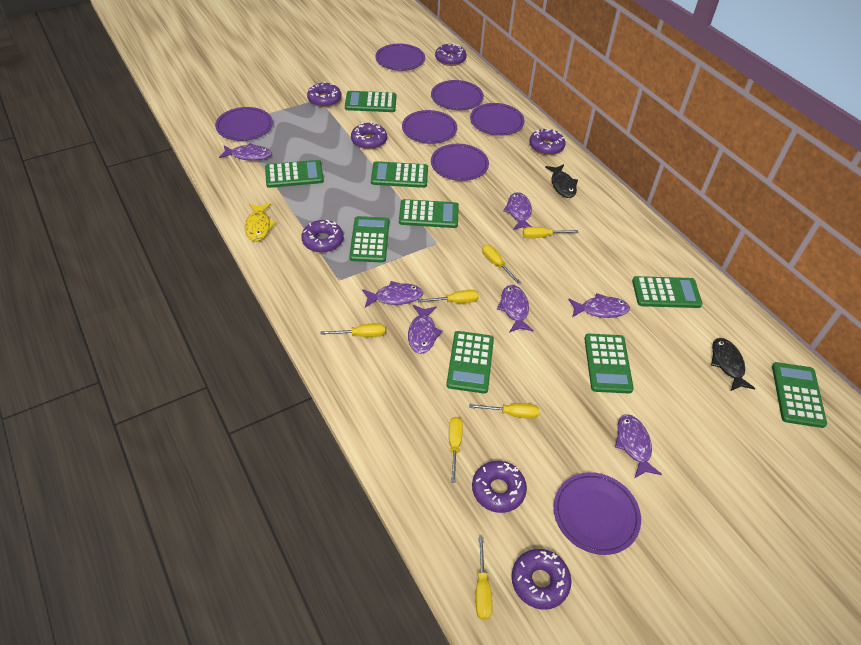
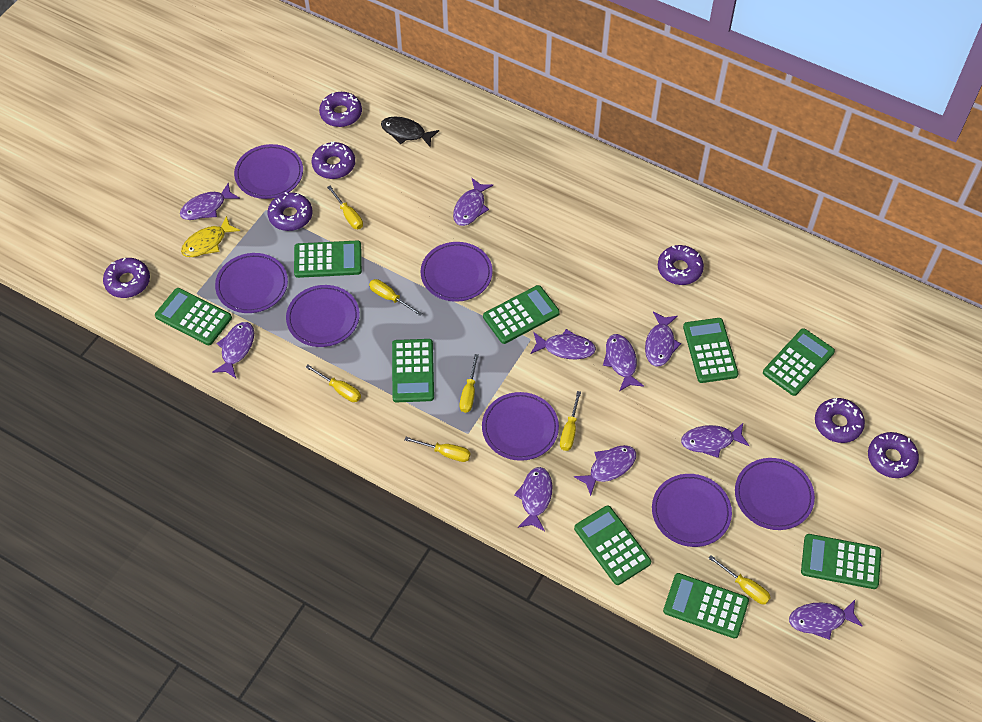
black fish: 2 -> 1
purple fish: 7 -> 10

